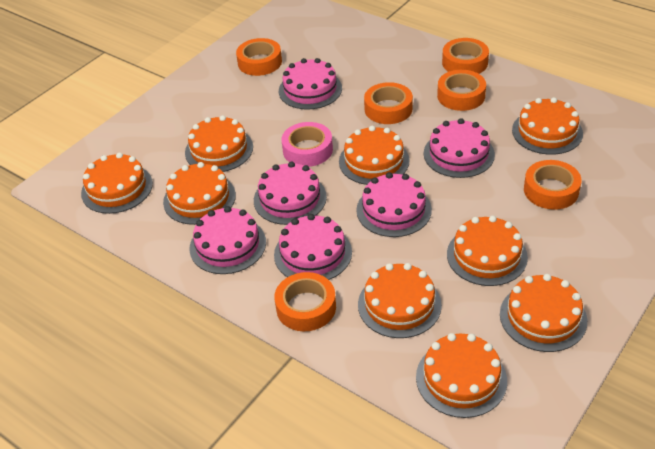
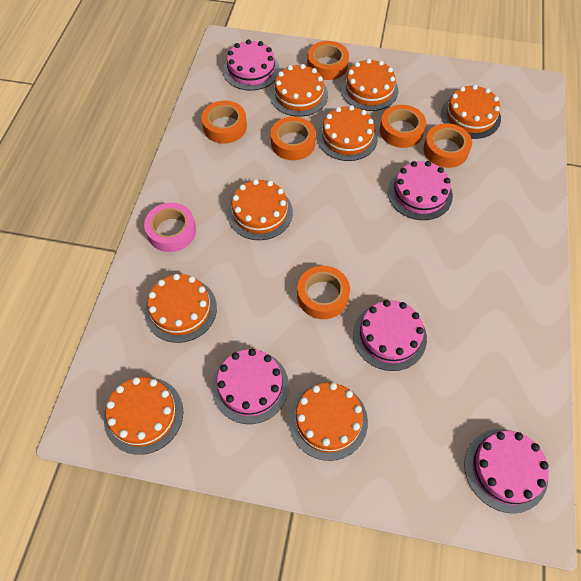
orange cake: 9 -> 8
pink cake: 6 -> 5

